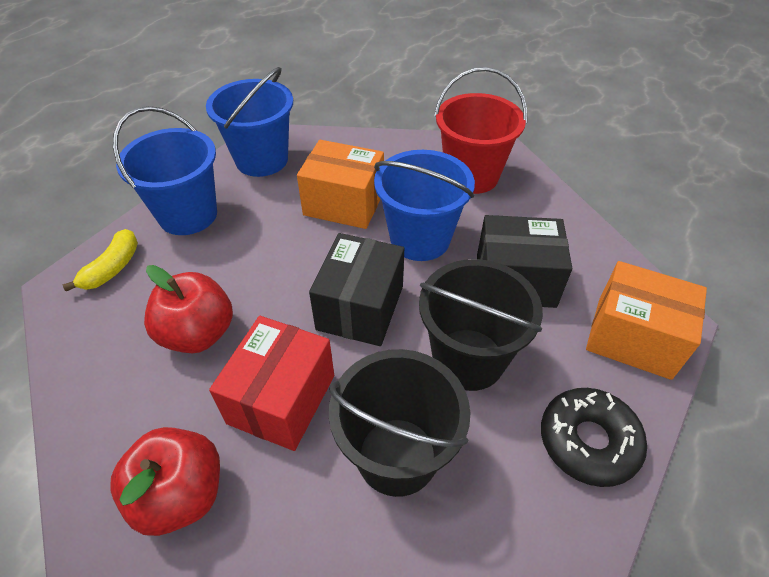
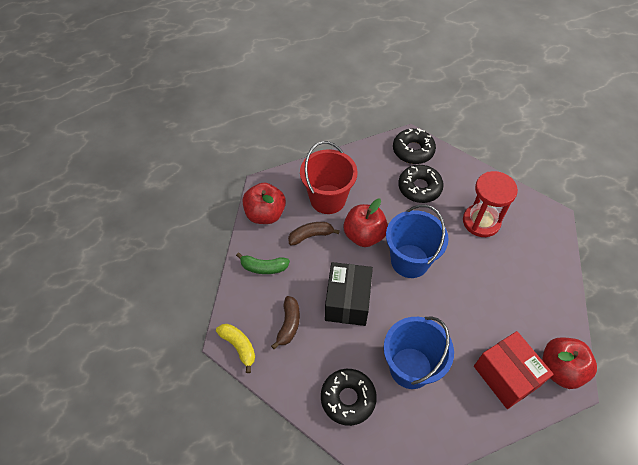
black box: 2 -> 1
black bucket: 2 -> 0
black donut: 1 -> 3
blue bucket: 3 -> 2
brown banana: 0 -> 2
green banana: 0 -> 1
orange box: 2 -> 0
red apple: 2 -> 3
red hourglass: 0 -> 1

